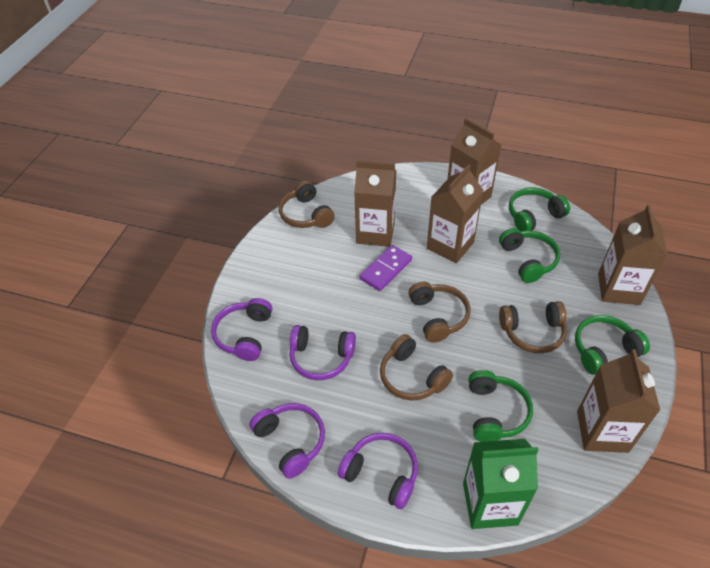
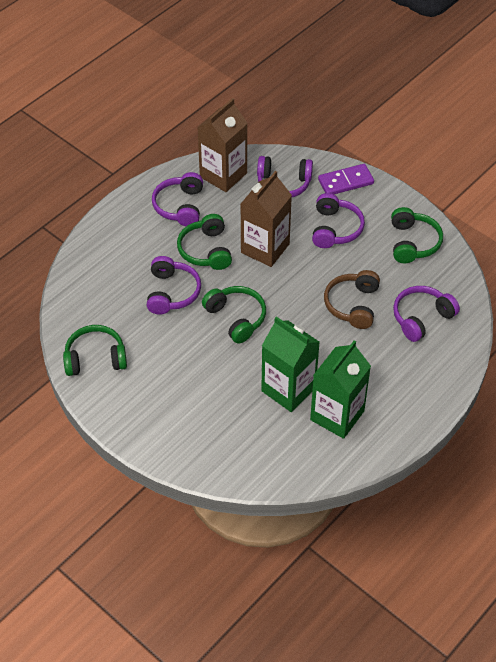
brown carton: 5 -> 2
brown headphones: 4 -> 1
green carton: 1 -> 2
purple headphones: 4 -> 5

